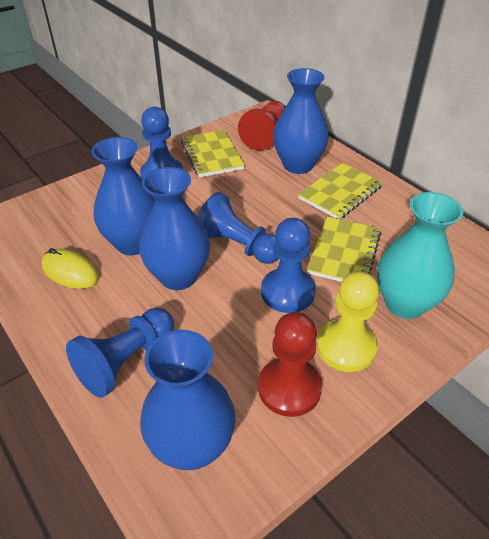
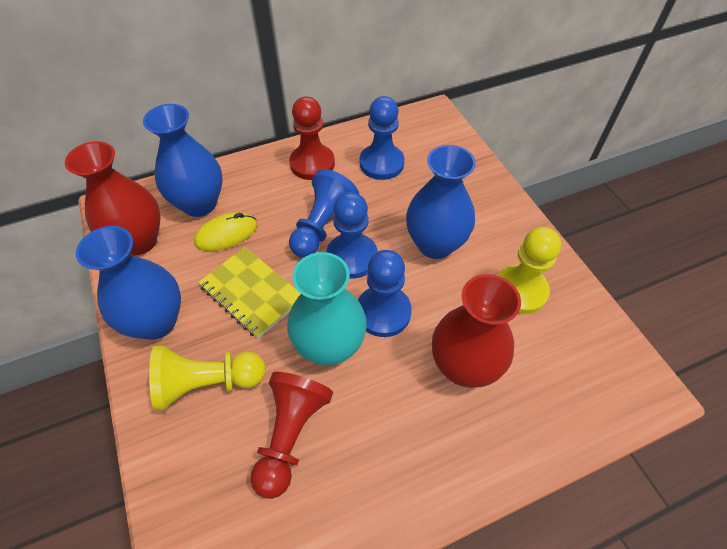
blue vase: 4 -> 3
red vase: 0 -> 2
yellow notebook: 3 -> 1
yellow pawn: 1 -> 2

